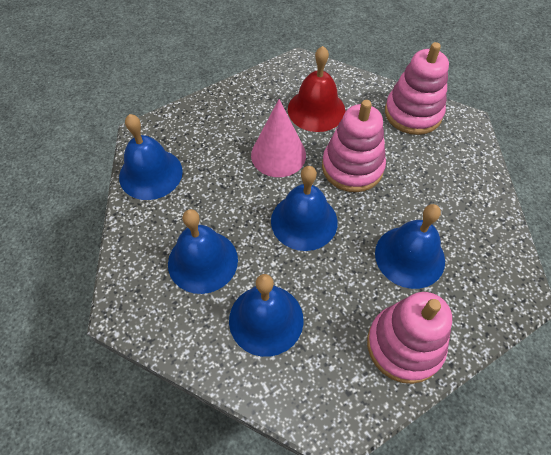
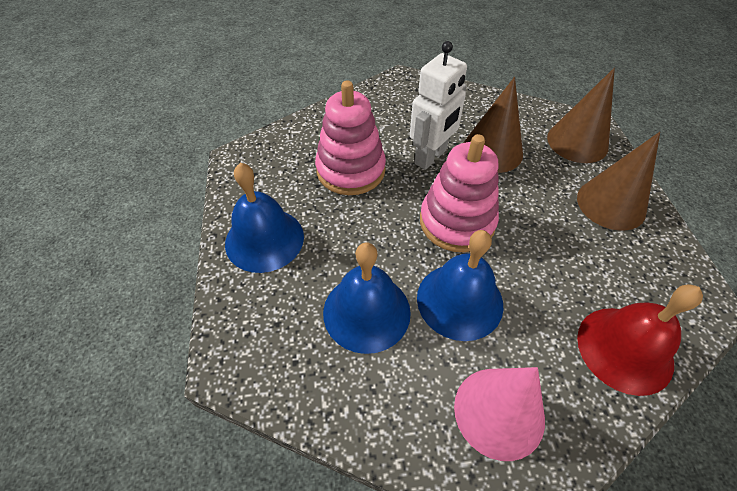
blue bell: 5 -> 3
brown cone: 0 -> 3
pink stacking toy: 3 -> 2
white robot: 0 -> 1

